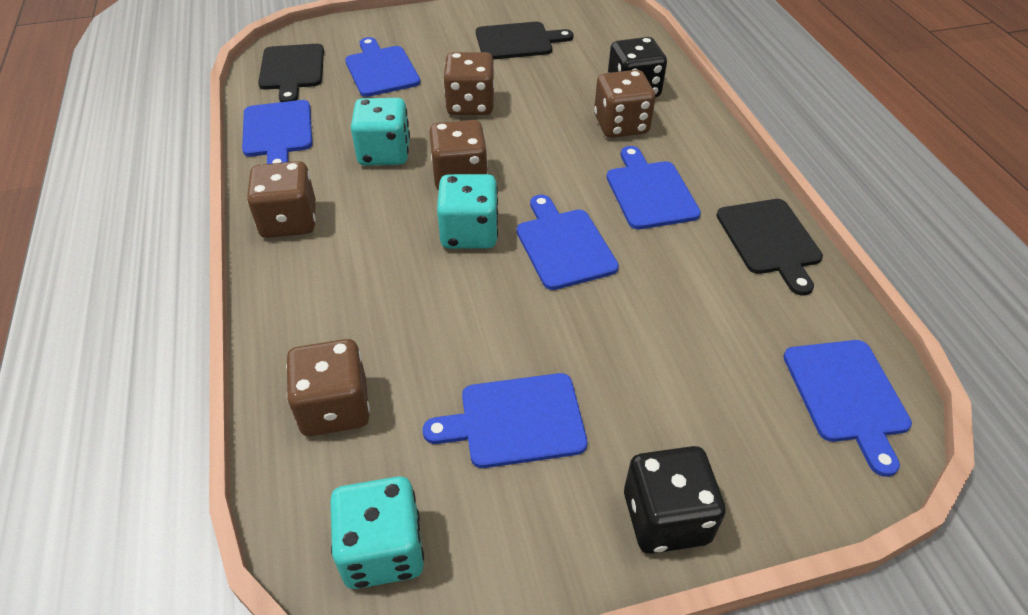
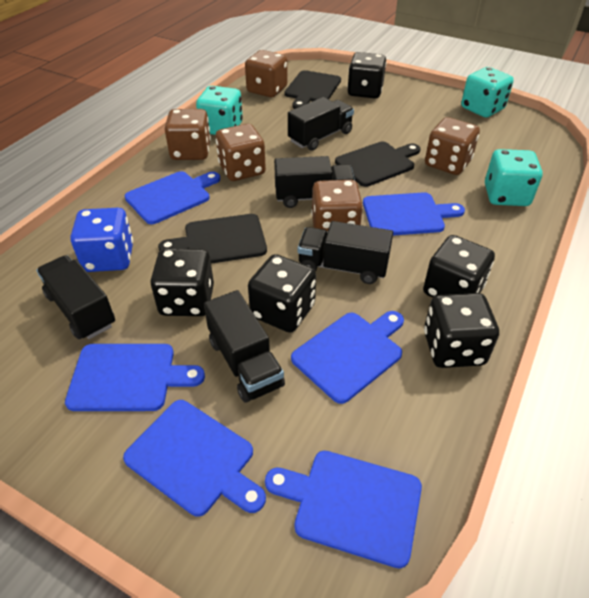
black dice: 2 -> 5
black truck: 0 -> 5
blue dice: 0 -> 1

